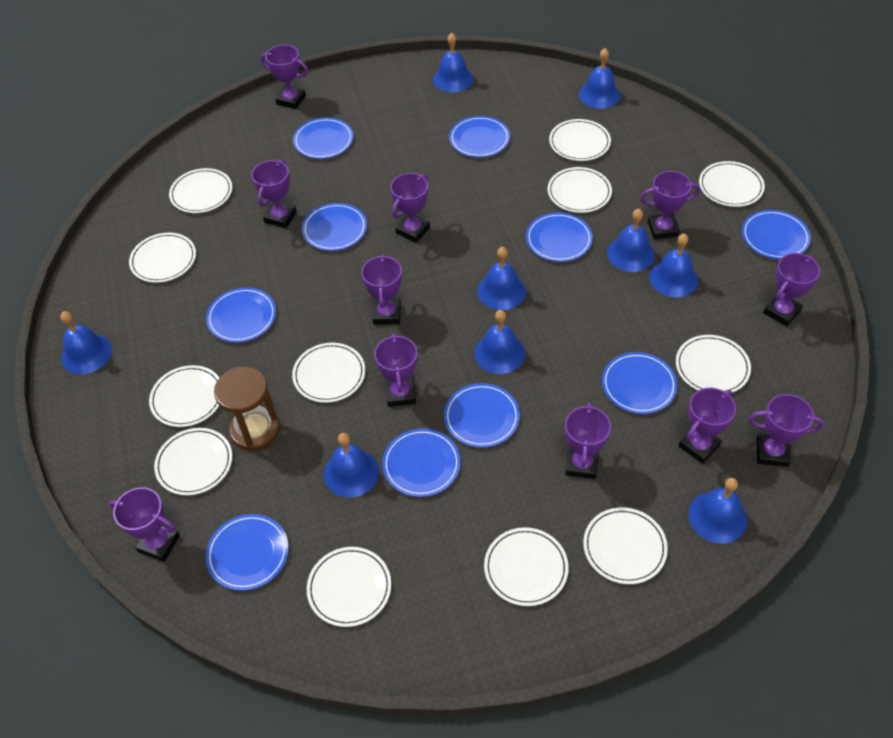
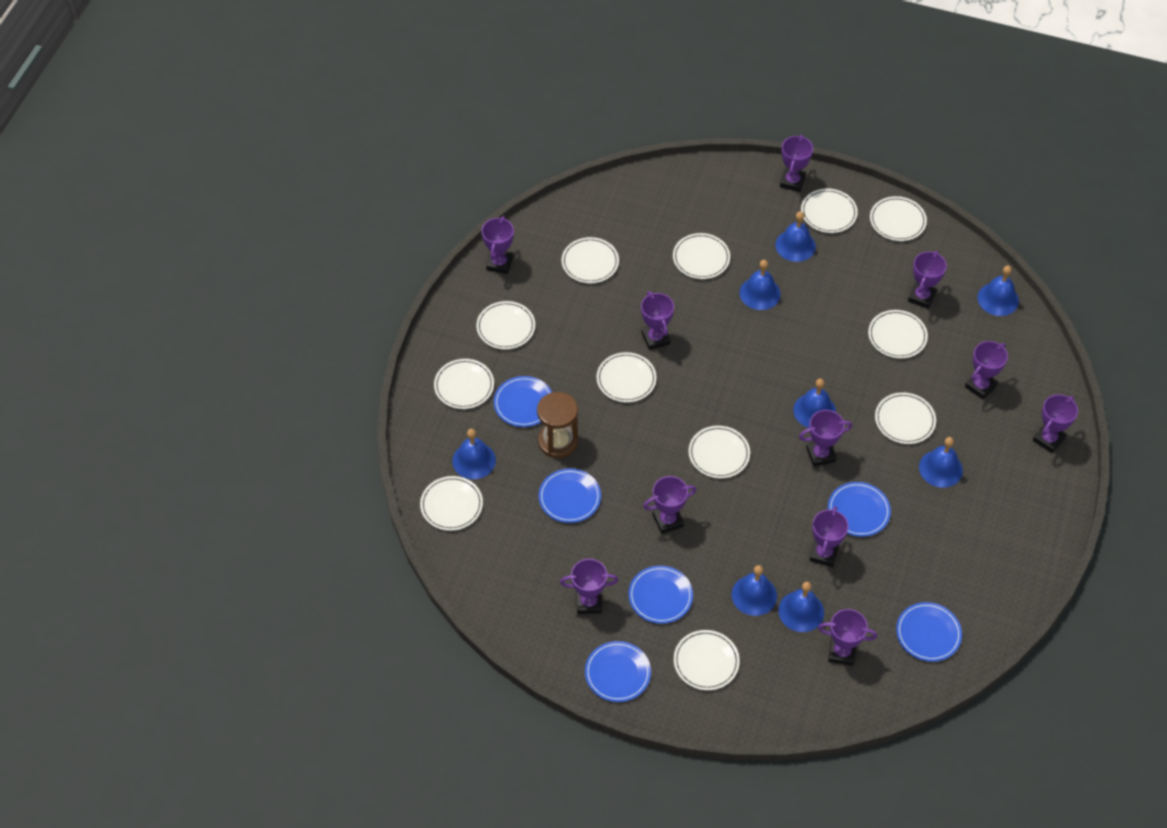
blue bell: 9 -> 8
blue plate: 10 -> 6

